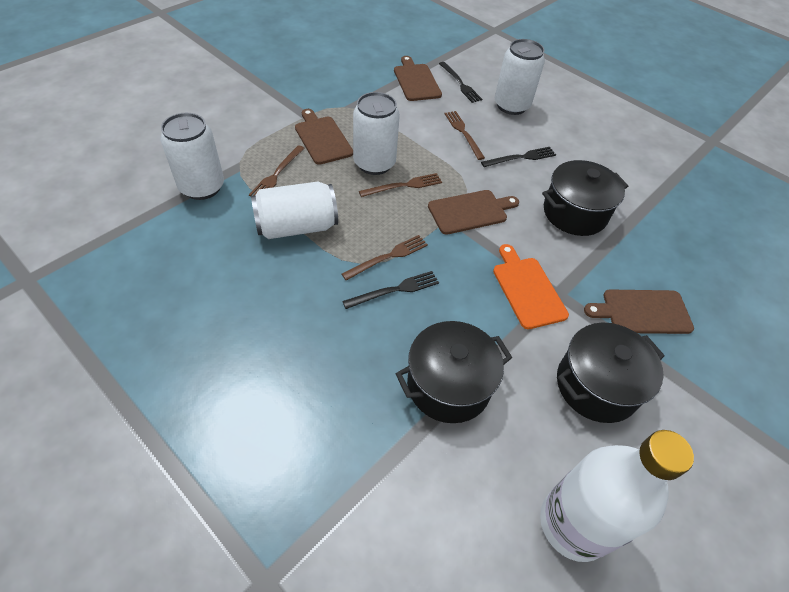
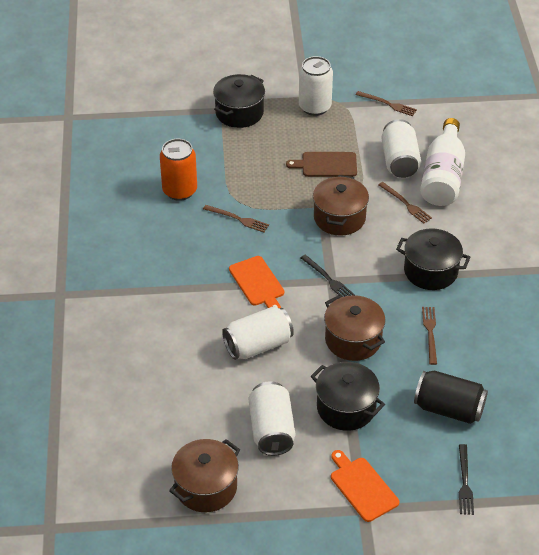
black can: 0 -> 1
black fork: 3 -> 2
brown cutting board: 4 -> 1
brown pot: 0 -> 3
orange can: 0 -> 1
orange cutting board: 1 -> 2

